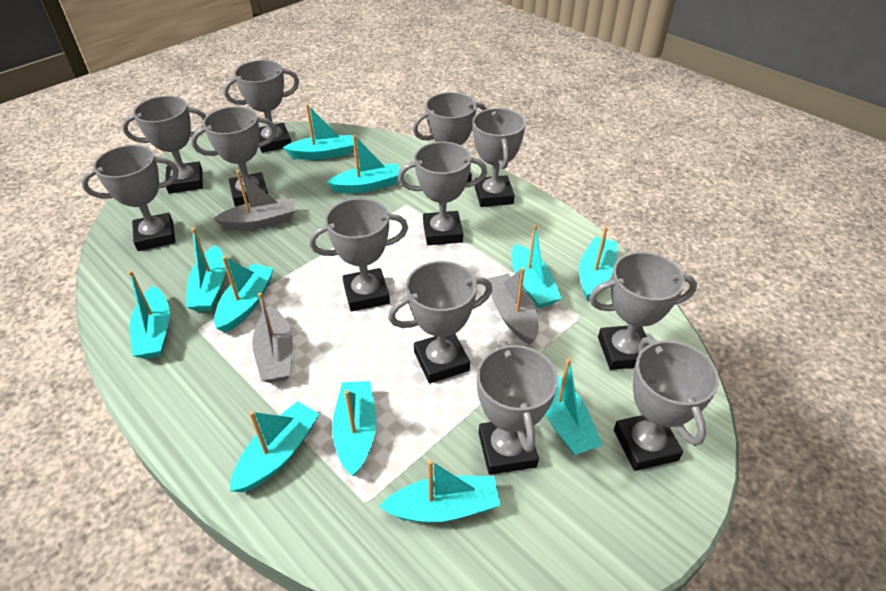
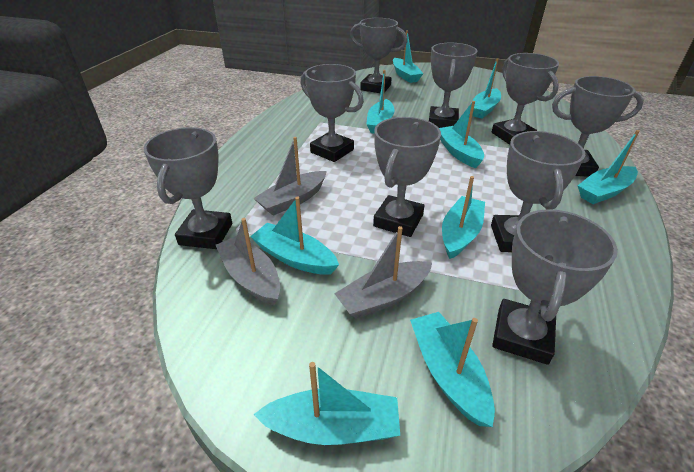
grey trophy: 12 -> 9
turquoise boat: 11 -> 9

